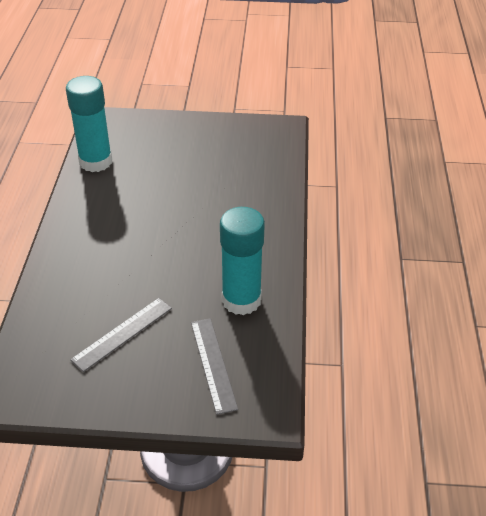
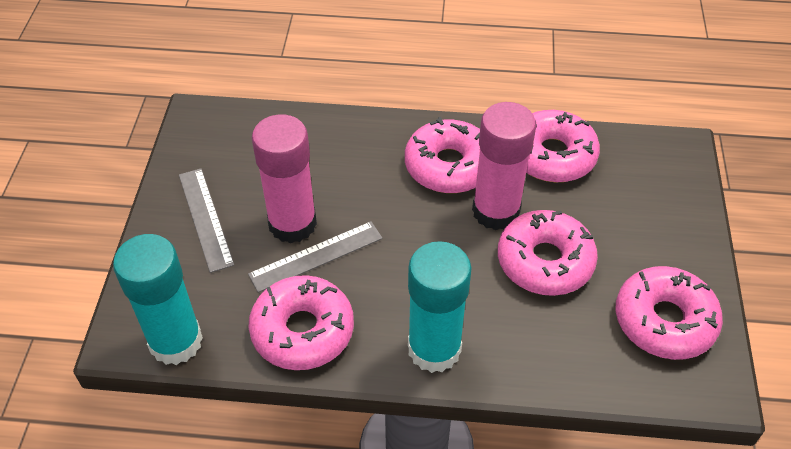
pink donut: 0 -> 5
pink glue stick: 0 -> 2

